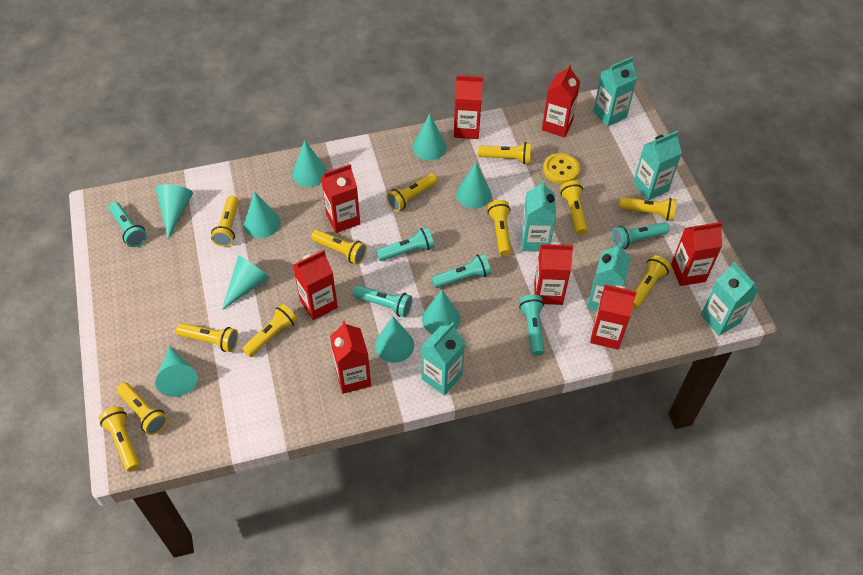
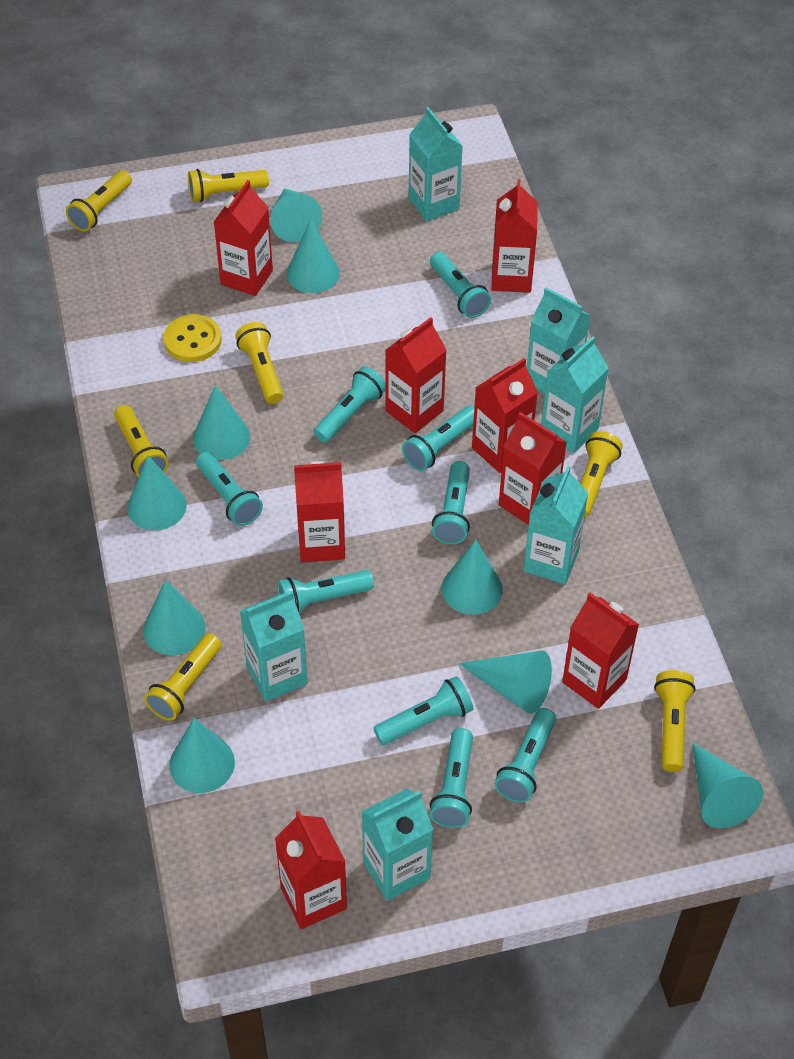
turquoise flashlight: 6 -> 9
yellow flashlight: 12 -> 7

